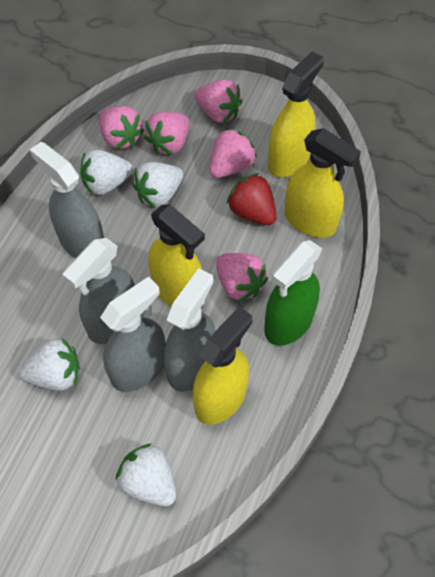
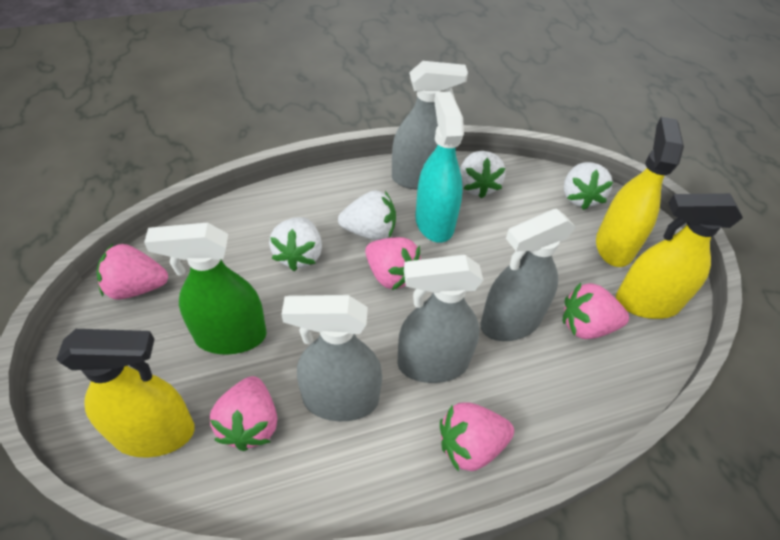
red strawberry: 1 -> 0
turquoise spray bottle: 0 -> 1
yellow spray bottle: 4 -> 3

